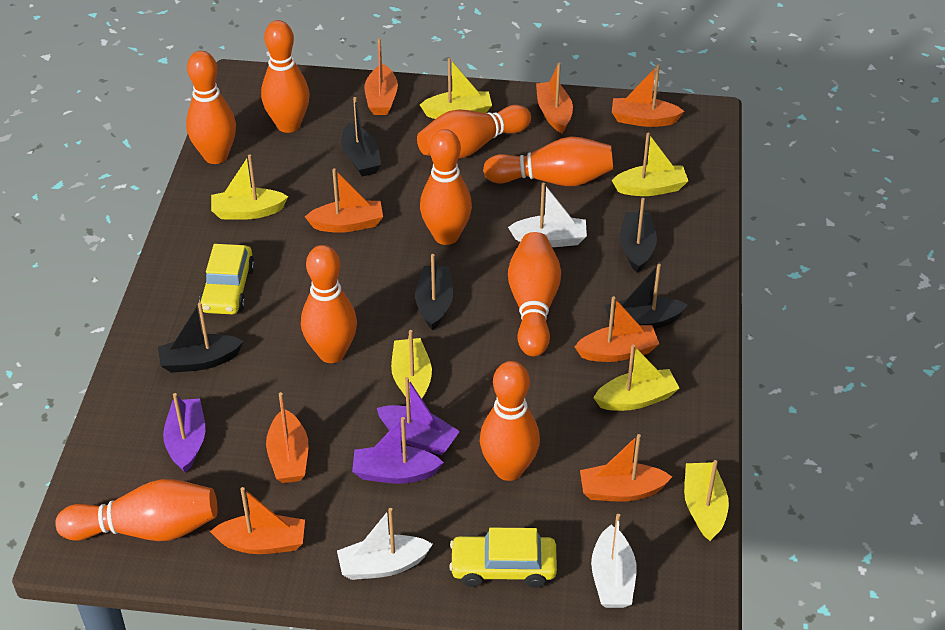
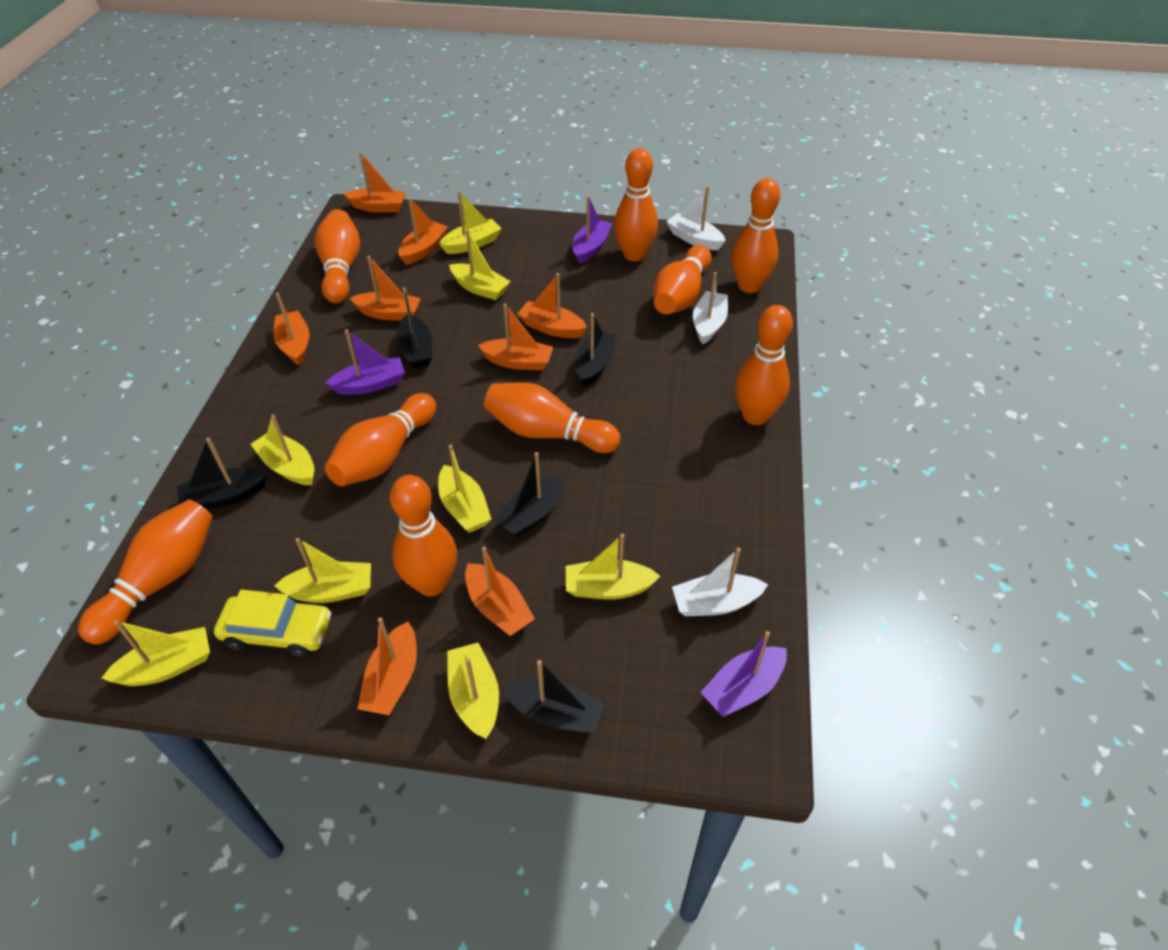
yellow boat: 6 -> 8
yellow car: 2 -> 1

